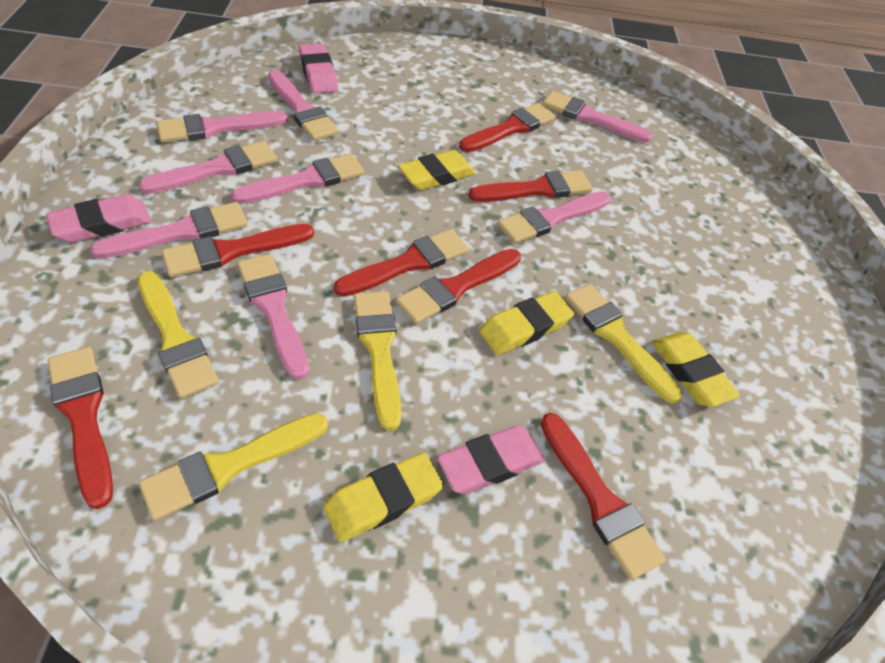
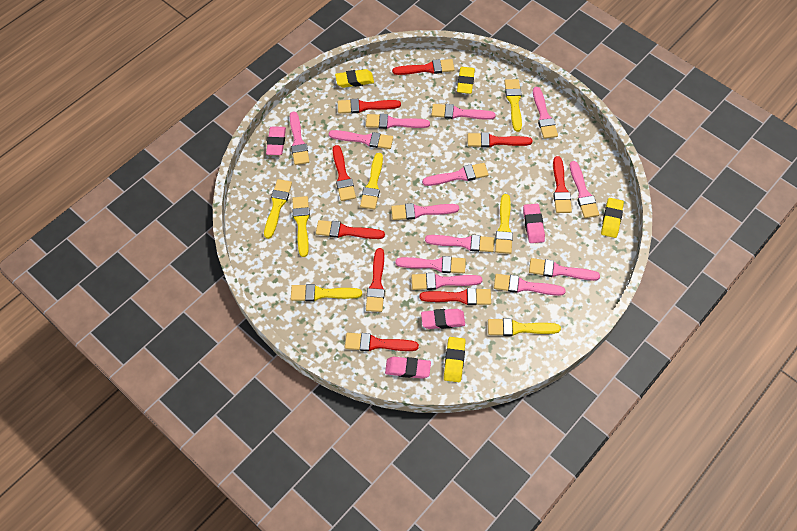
pink brush: 8 -> 13
pink eraser: 3 -> 4
red brush: 7 -> 9
yellow brush: 4 -> 7

